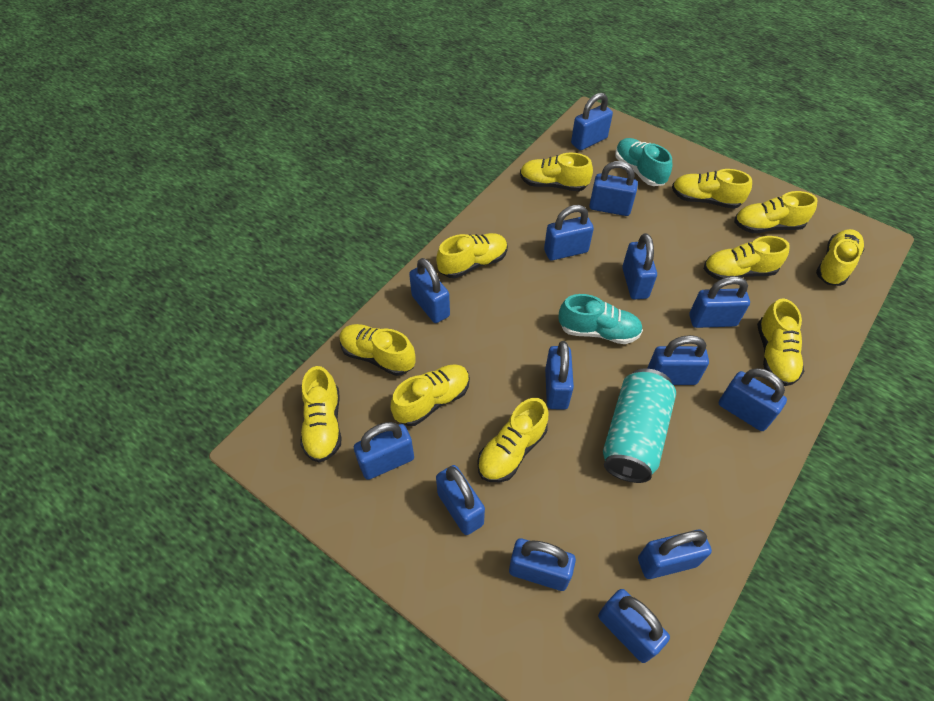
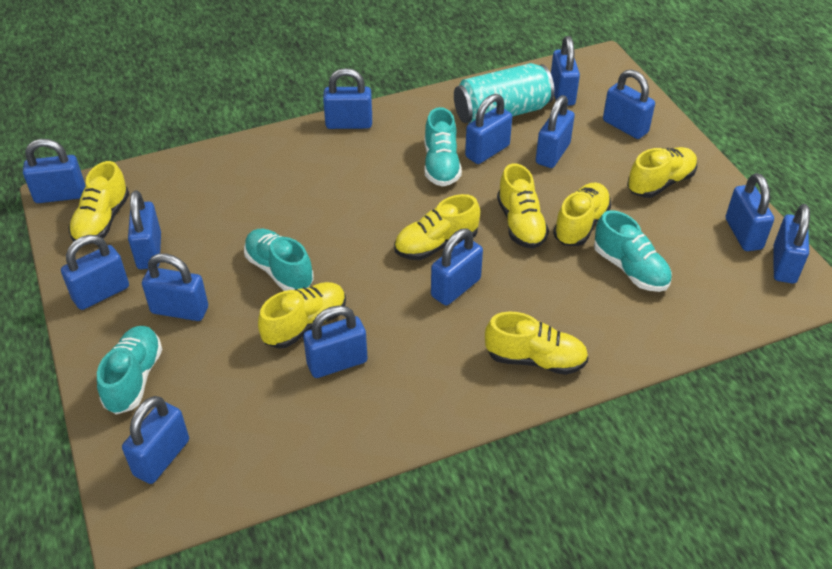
turquoise shoe: 2 -> 4
yellow shoe: 11 -> 7

